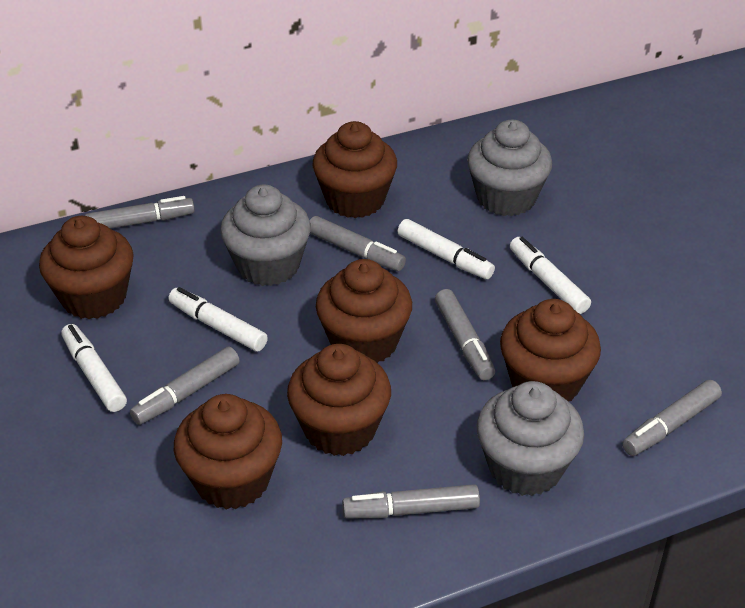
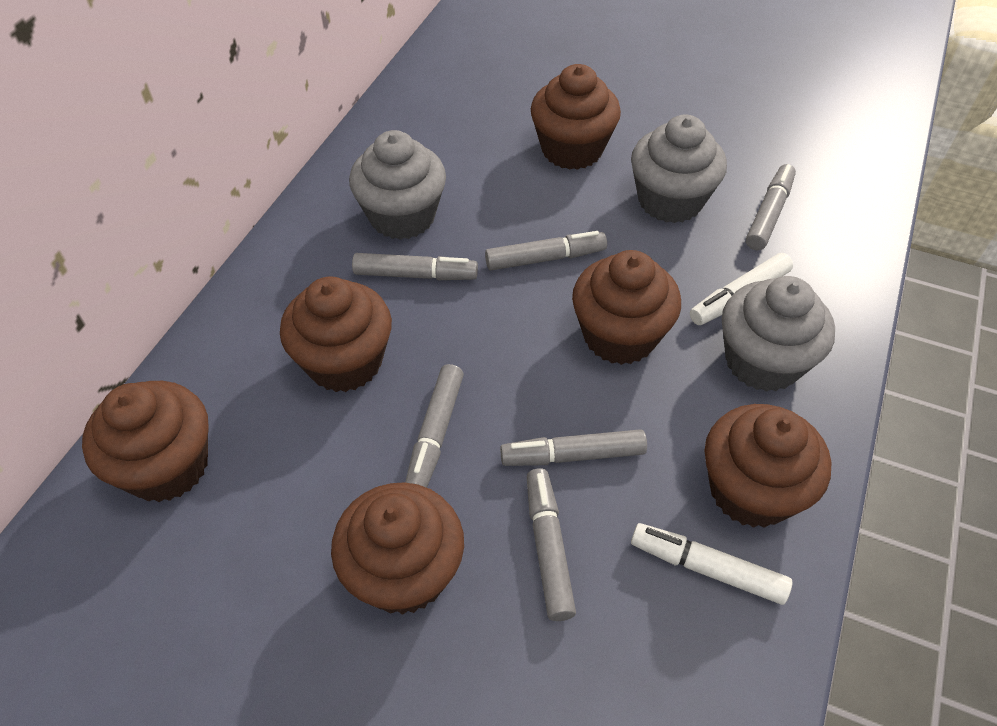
white marker: 4 -> 2

